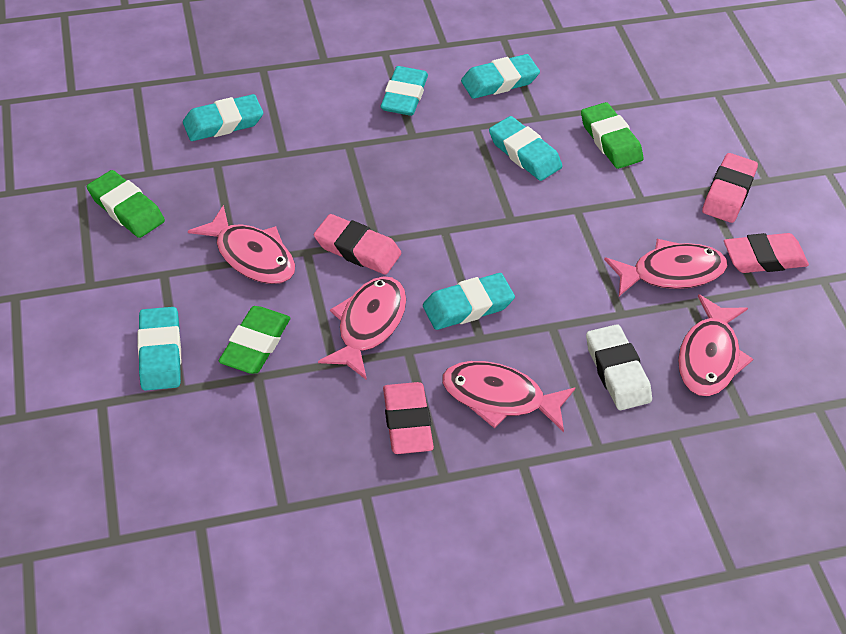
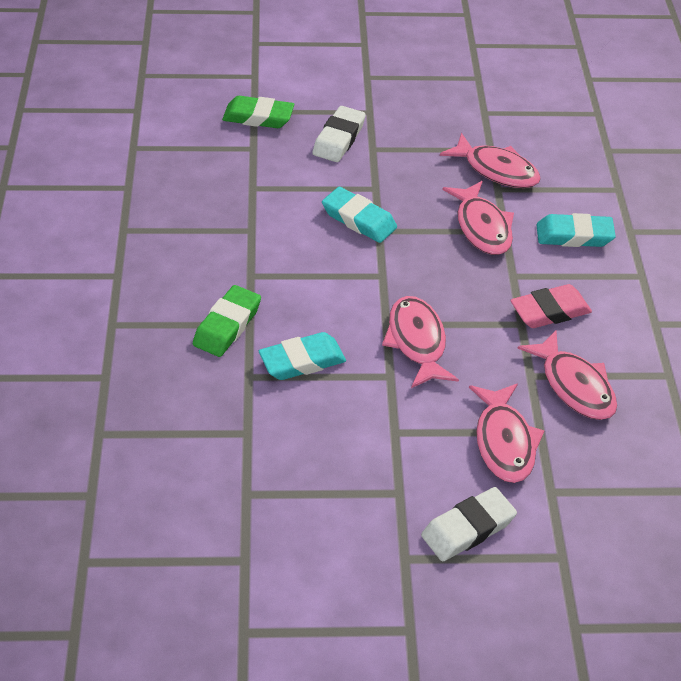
green eraser: 3 -> 2
pink eraser: 4 -> 1
turquoise eraser: 6 -> 3
white eraser: 1 -> 2

